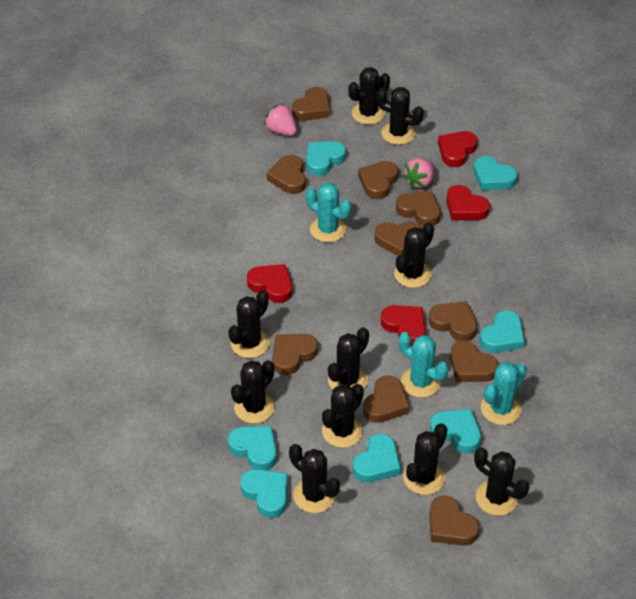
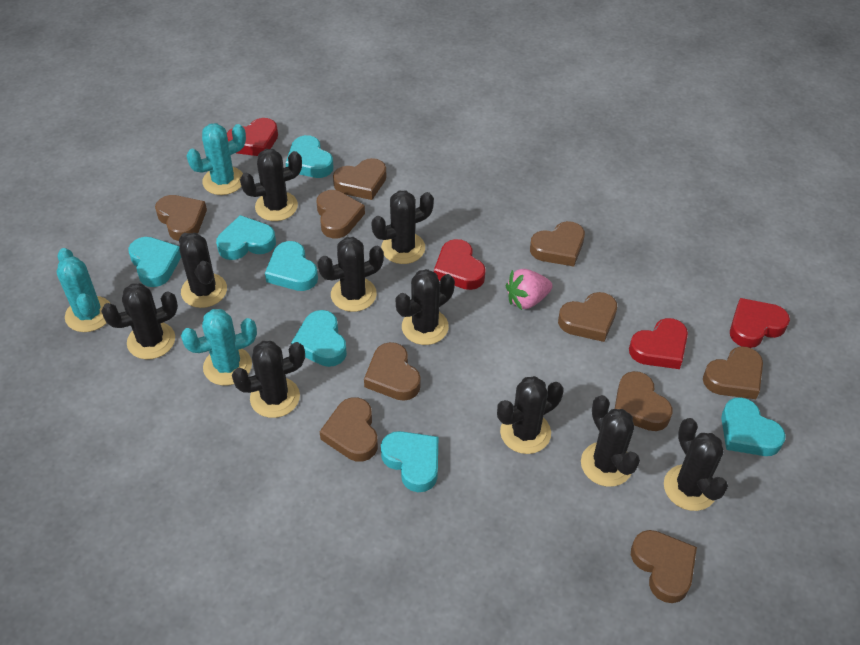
pink strawberry: 2 -> 1

